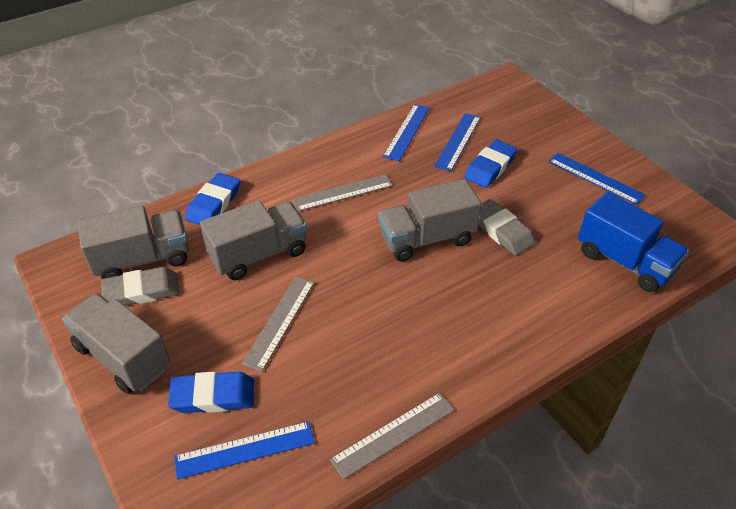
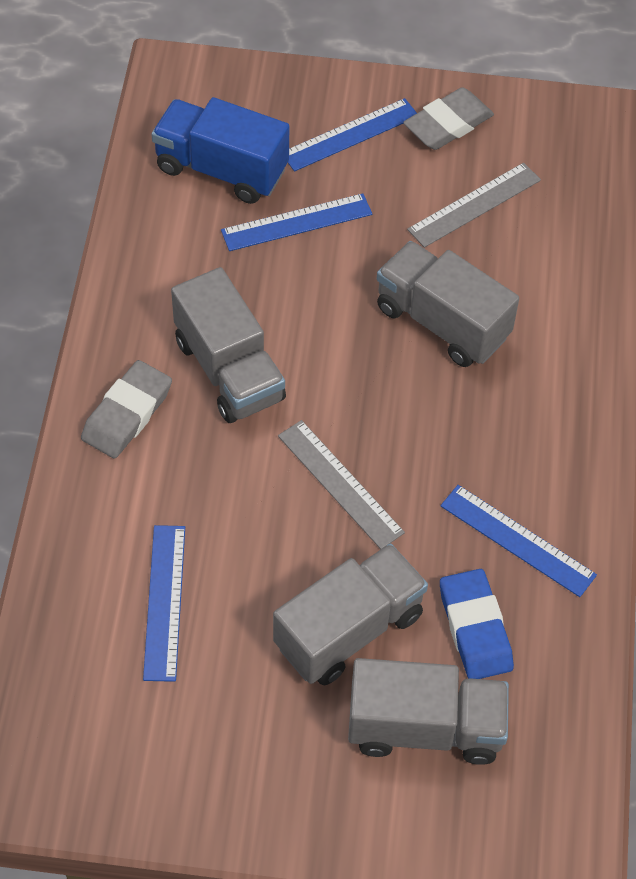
blue eraser: 3 -> 1
grey ruler: 3 -> 2

